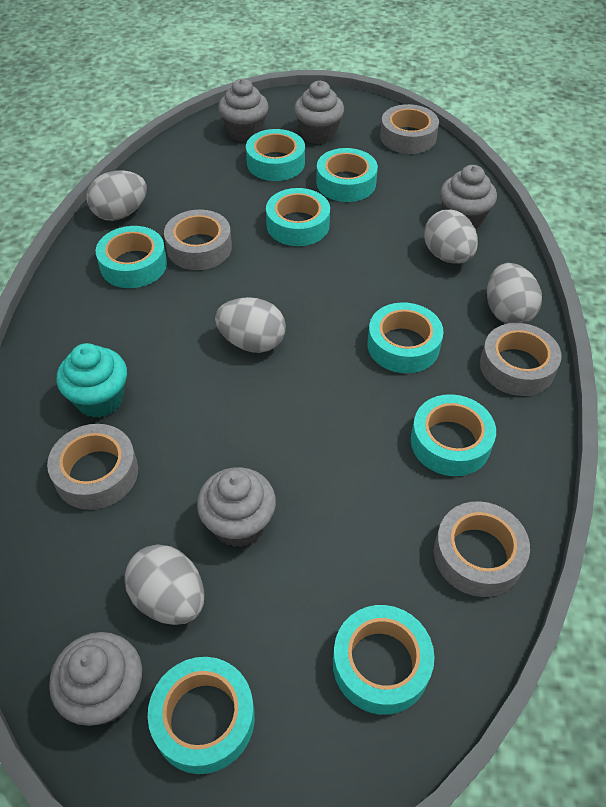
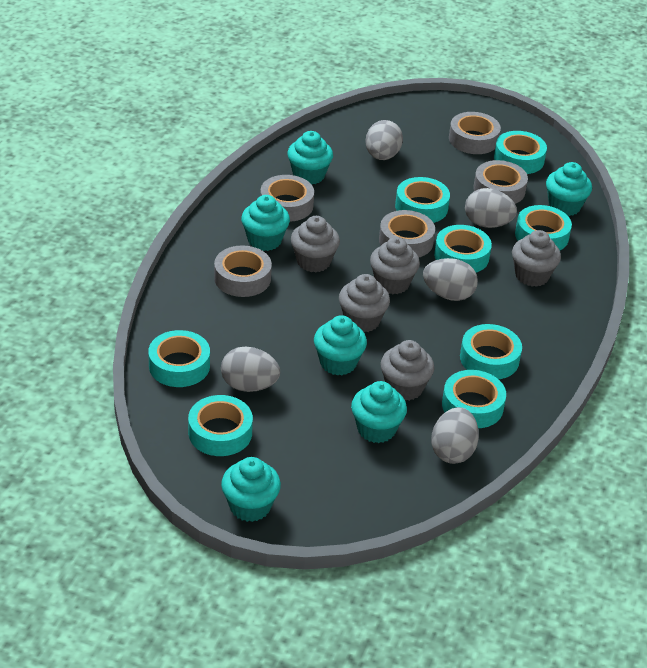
turquoise cupcake: 1 -> 6

